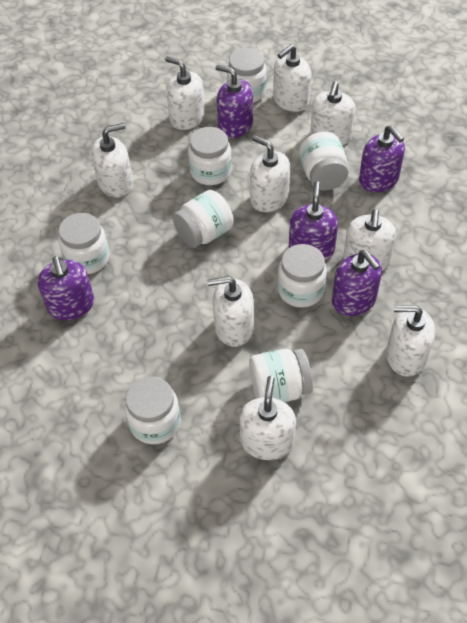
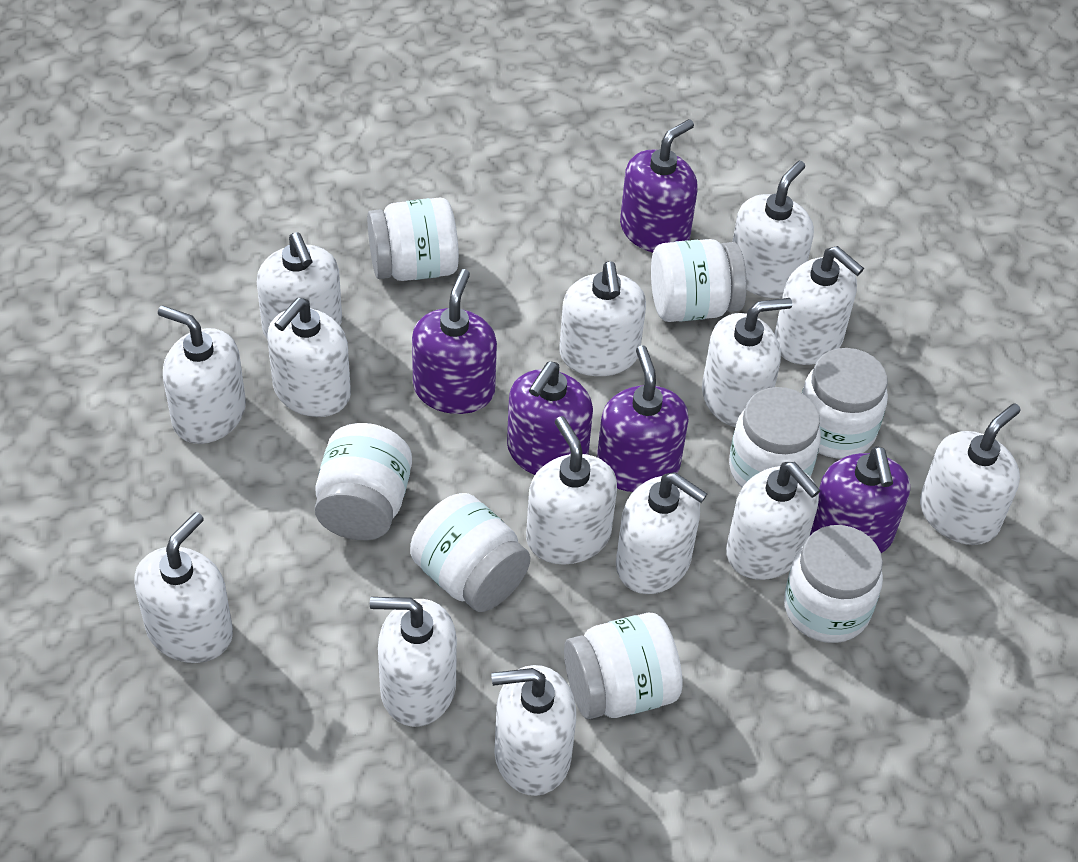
white soap dispenser: 9 -> 14

